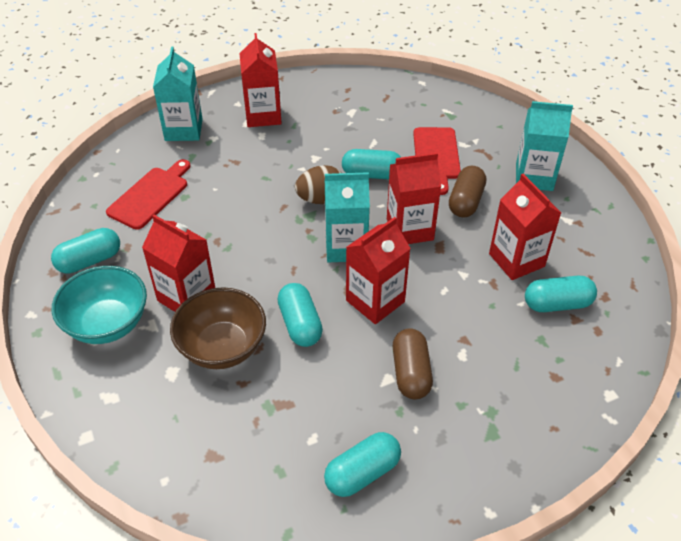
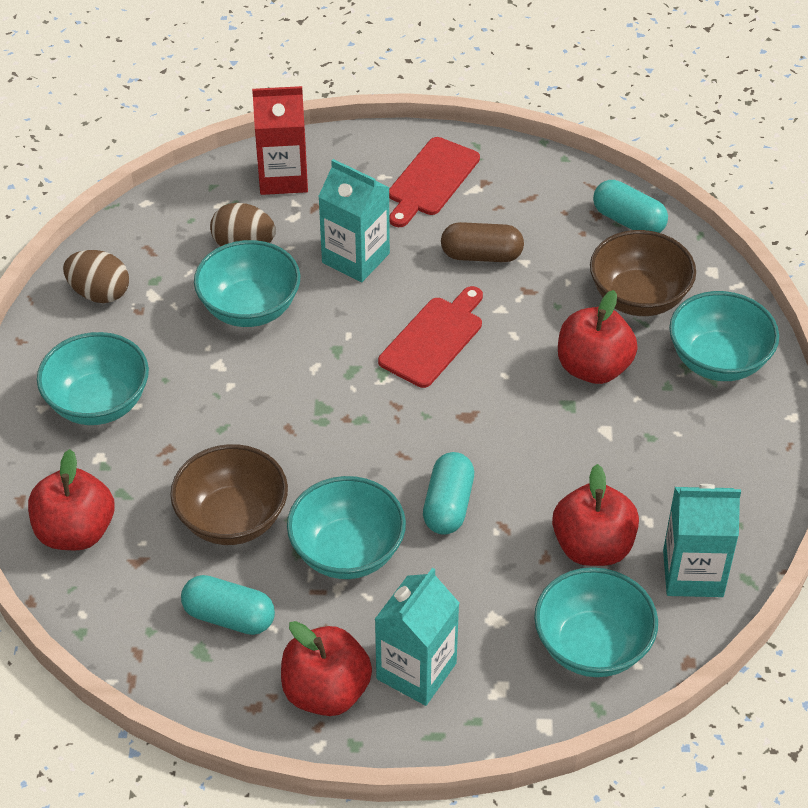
brown bowl: 1 -> 2
brown capsule: 2 -> 1
brown egg: 1 -> 2
red apple: 0 -> 4
red carton: 5 -> 1
turquoise bowl: 1 -> 5
turquoise capsule: 5 -> 3

